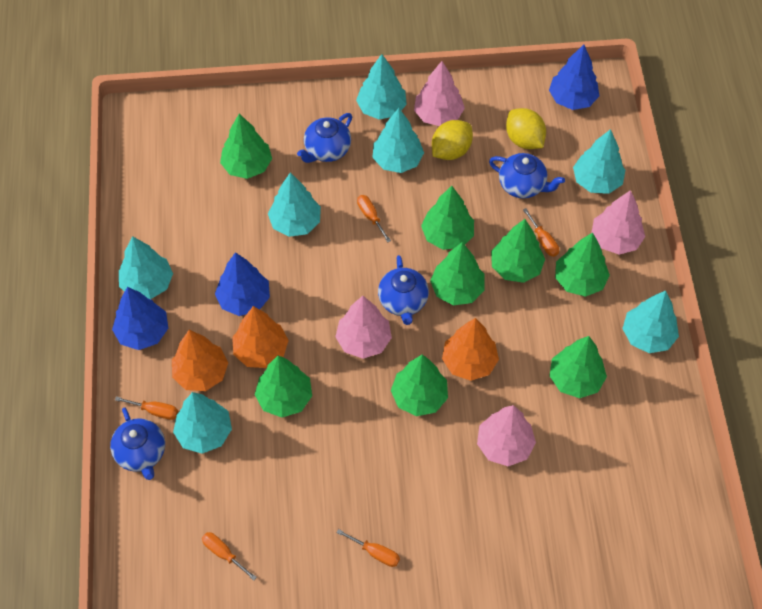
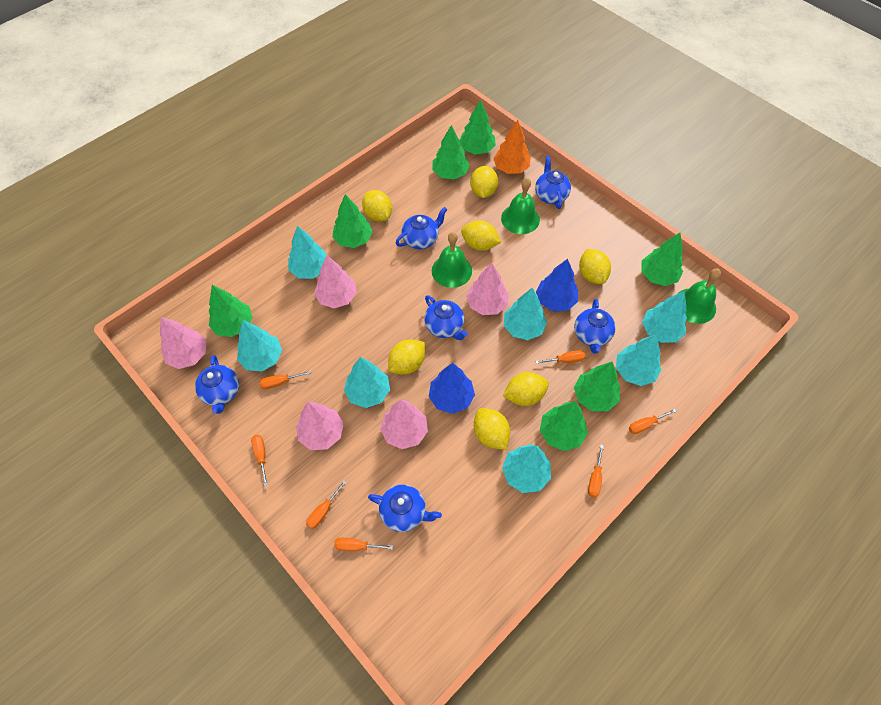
blue teapot: 4 -> 6
blue tree: 3 -> 2
green bell: 0 -> 3
green tree: 8 -> 7
orange screwdriver: 5 -> 7
orange tree: 3 -> 1
pink tree: 4 -> 5
yellow lemon: 2 -> 7

